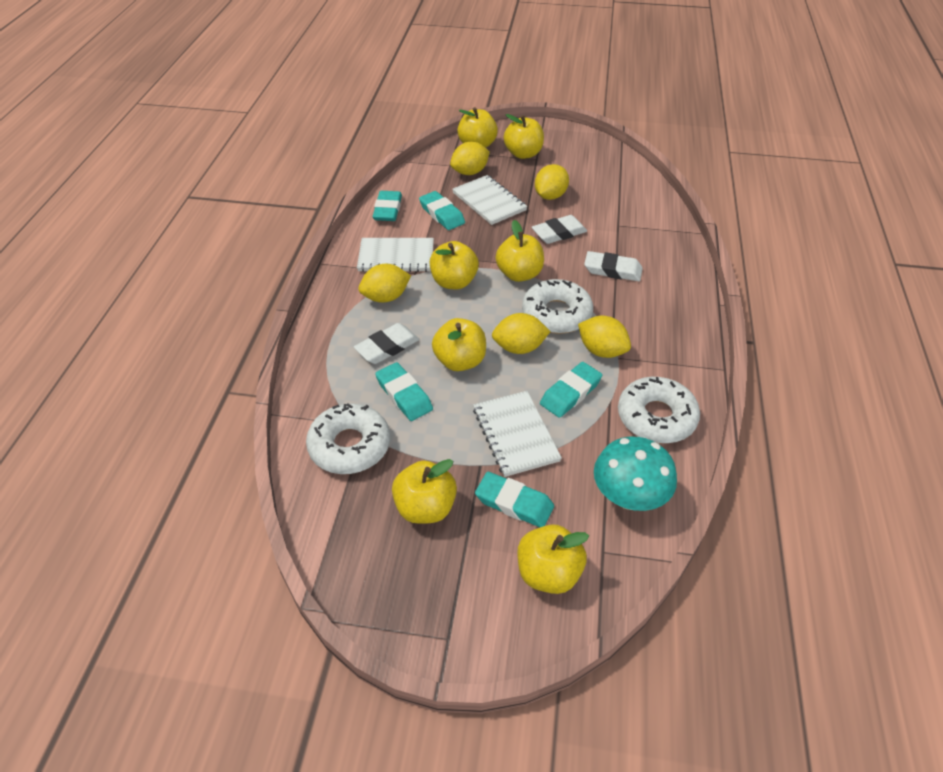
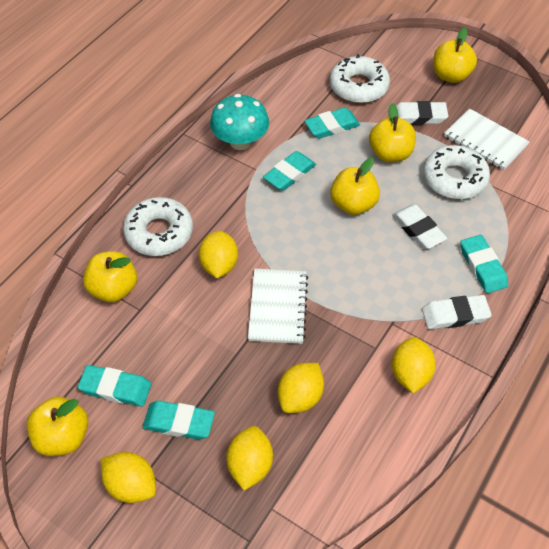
white notebook: 3 -> 2
yellow apple: 7 -> 5

